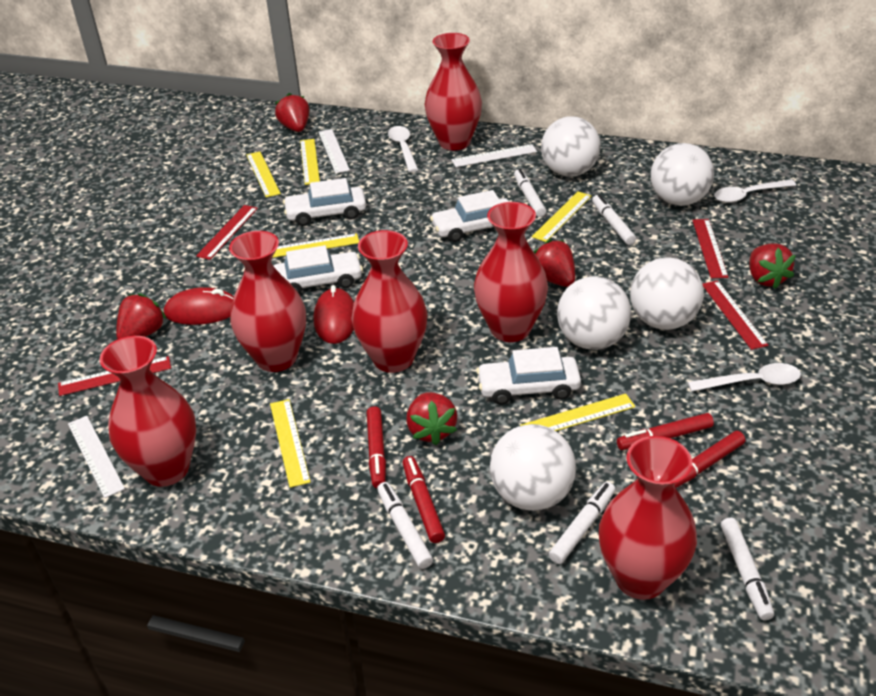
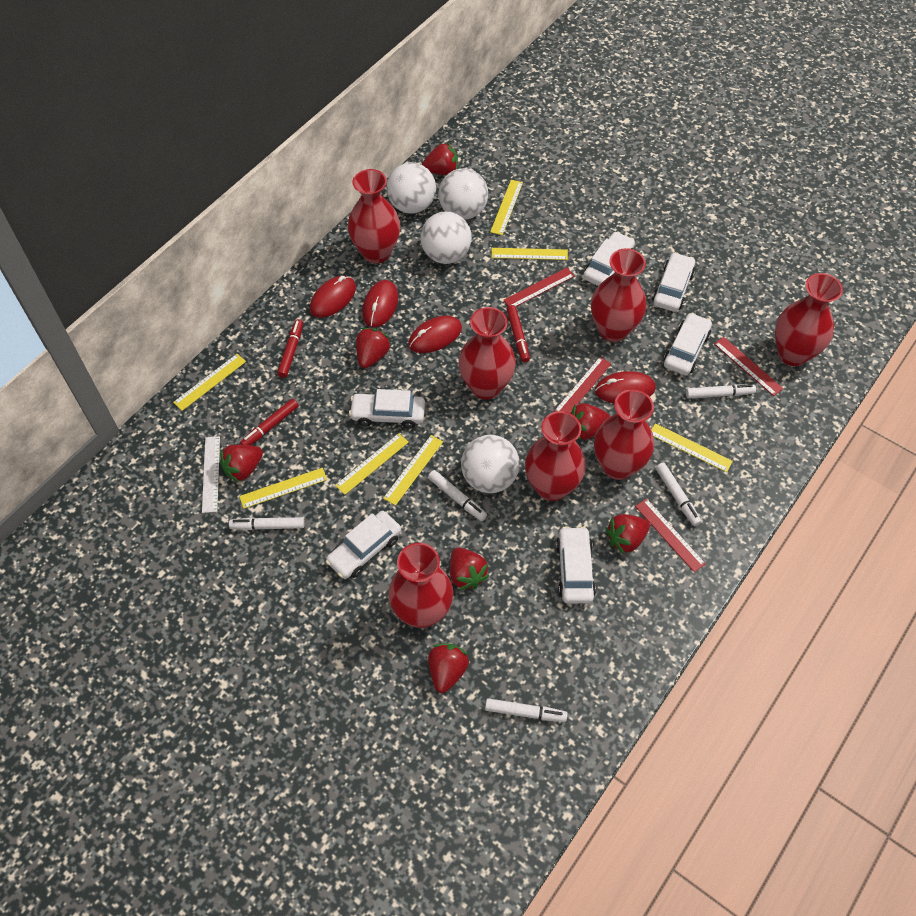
red marker: 4 -> 3
red mouse: 2 -> 4
red strawberry: 5 -> 7
red vase: 6 -> 7
white ball: 5 -> 4
white car: 4 -> 6
white ruler: 3 -> 1
white spoon: 3 -> 0
yellow ruler: 6 -> 7

